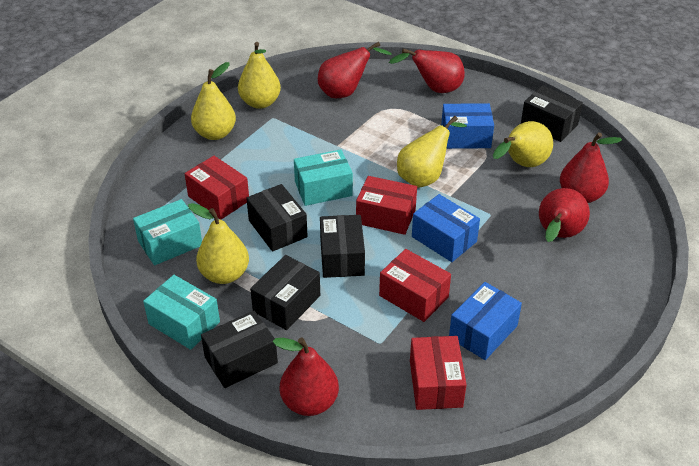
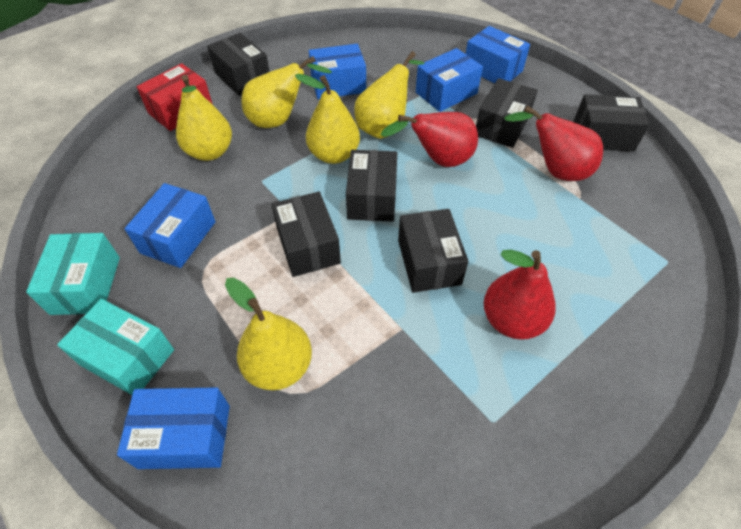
black box: 5 -> 6
blue box: 3 -> 5
red box: 4 -> 1
red pear: 5 -> 3
turquoise box: 3 -> 2

